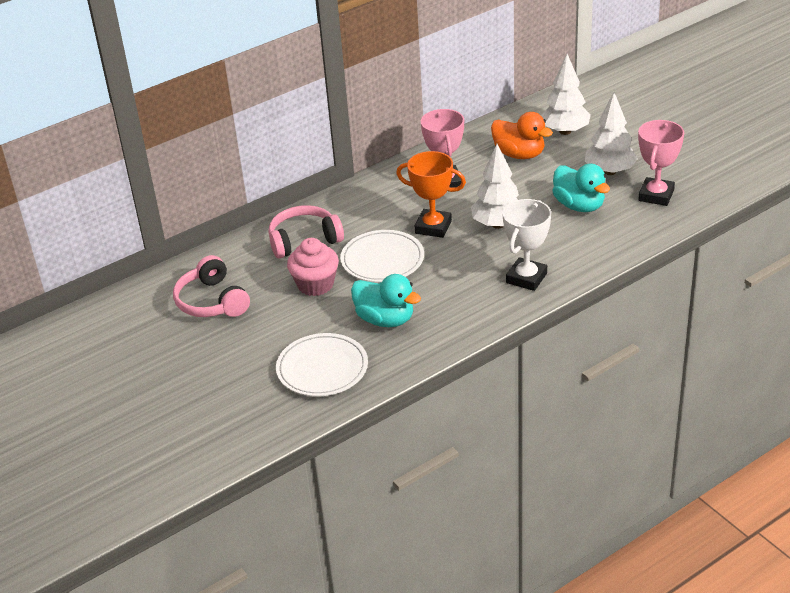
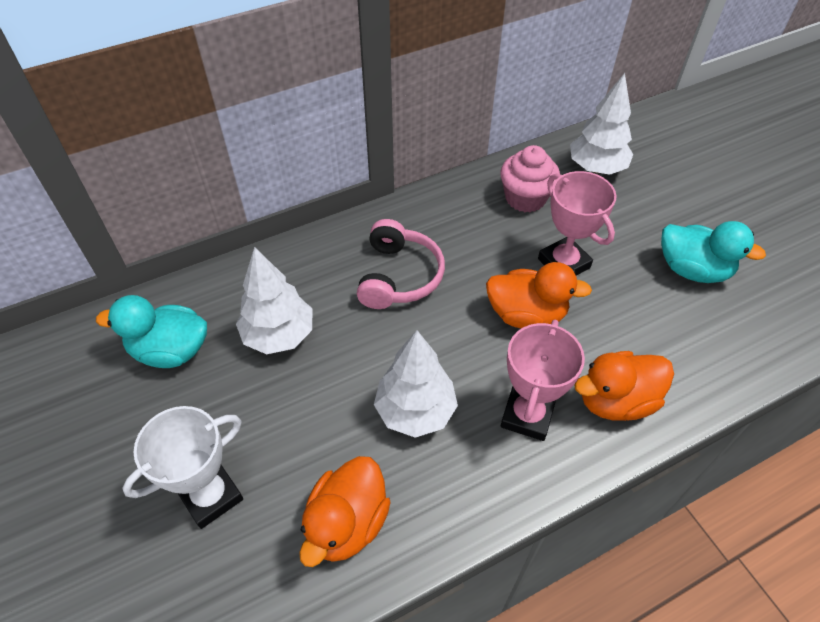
orange duck: 1 -> 3
orange trophy: 1 -> 0
pink headphones: 2 -> 1
white plate: 2 -> 0

